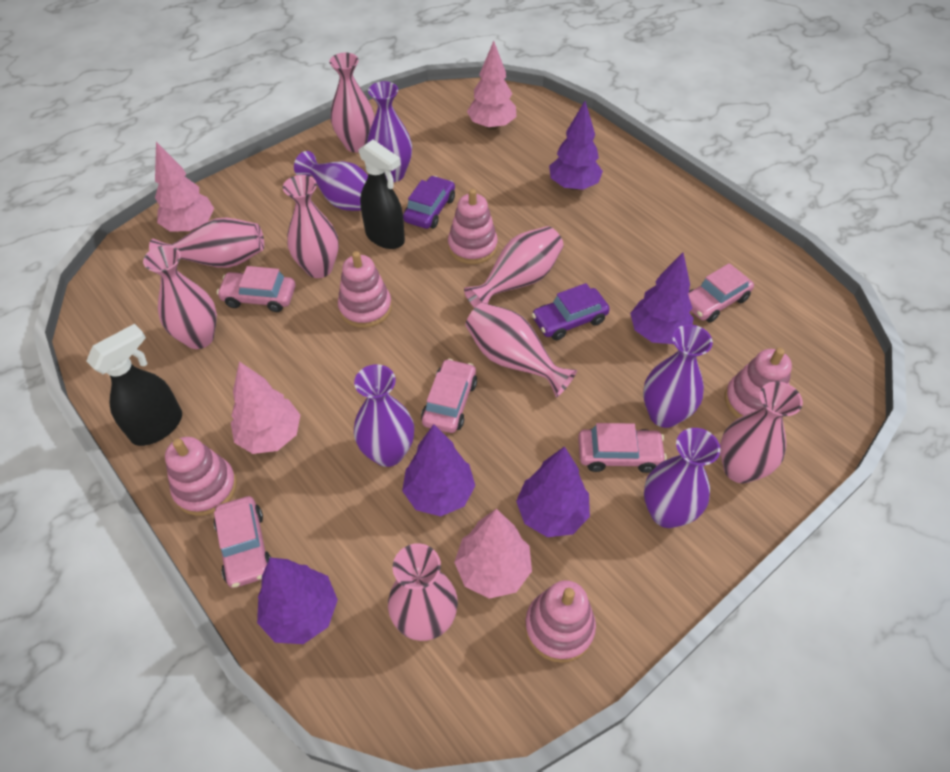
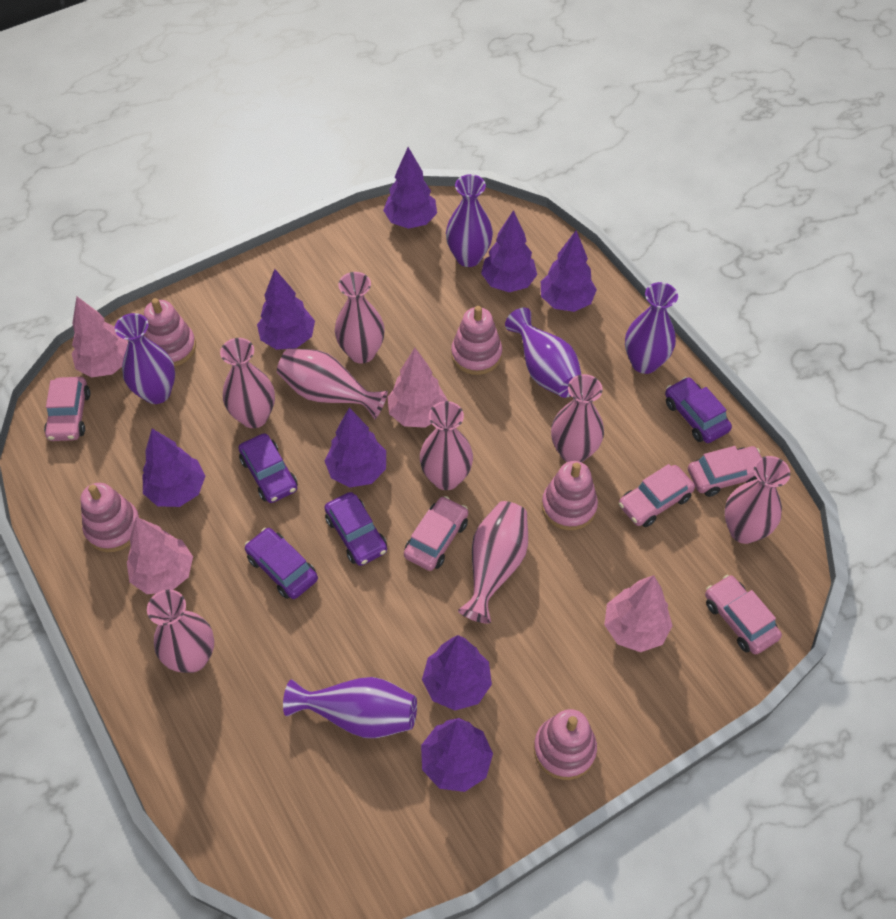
black spray bottle: 2 -> 0
purple car: 2 -> 4
purple tree: 5 -> 8

